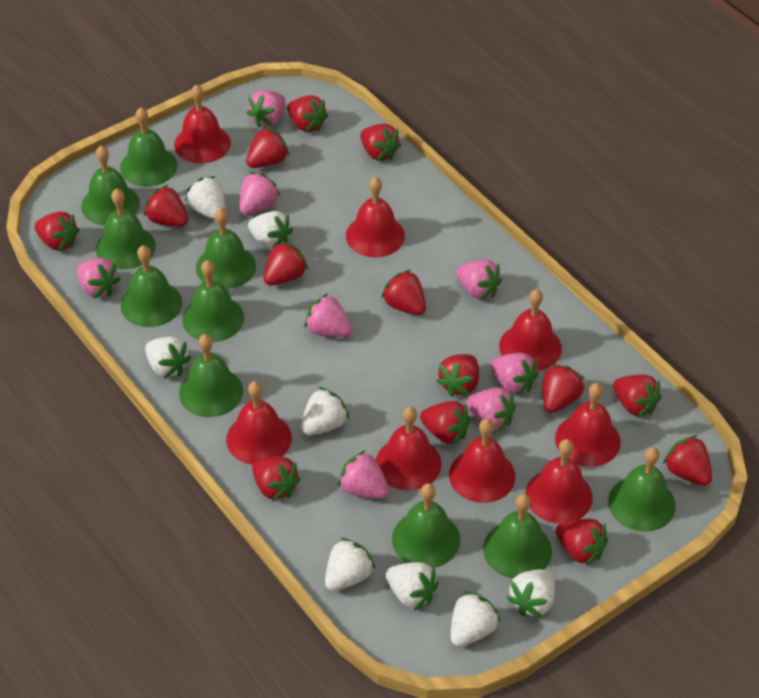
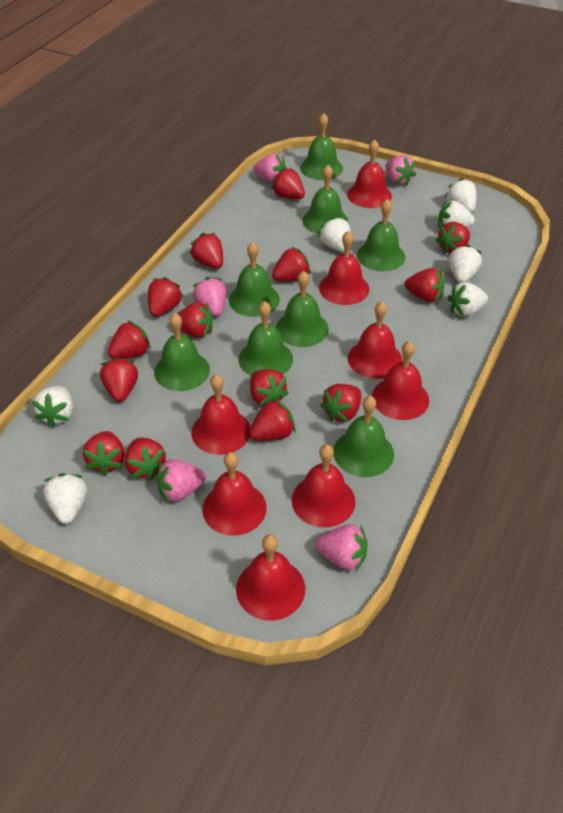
green bell: 10 -> 8
pink strawberry: 8 -> 5
white strawberry: 8 -> 7

